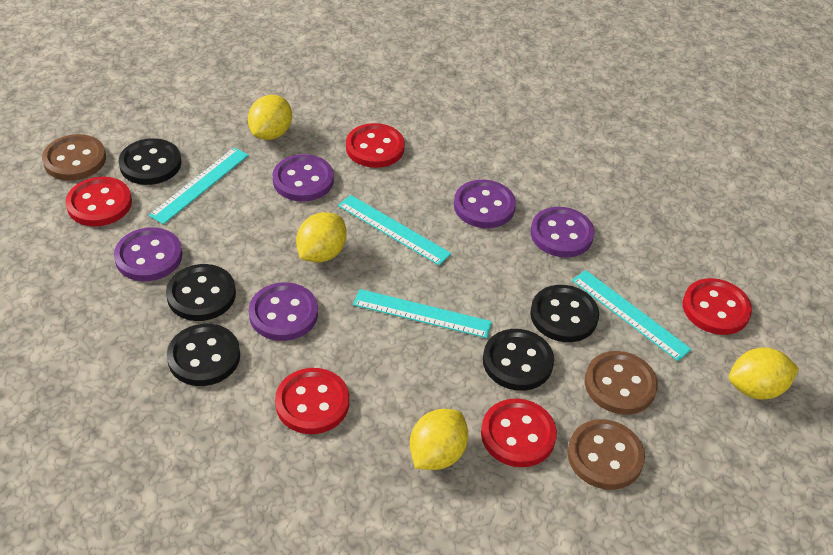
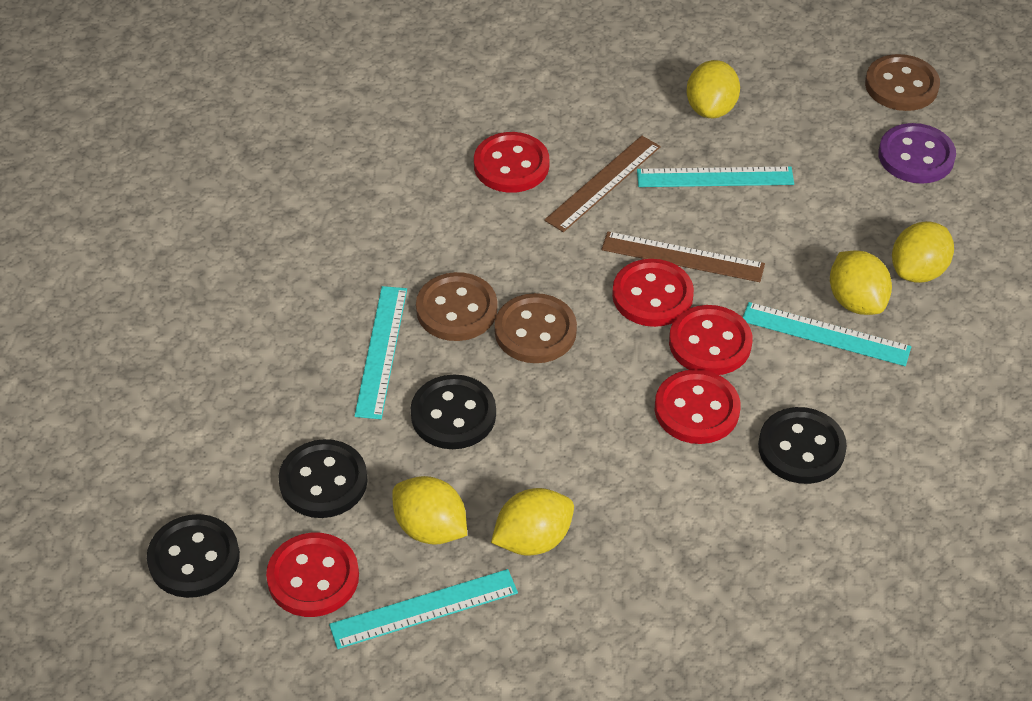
black button: 5 -> 4
brown ruler: 0 -> 2
purple button: 5 -> 1
yellow lemon: 4 -> 5

